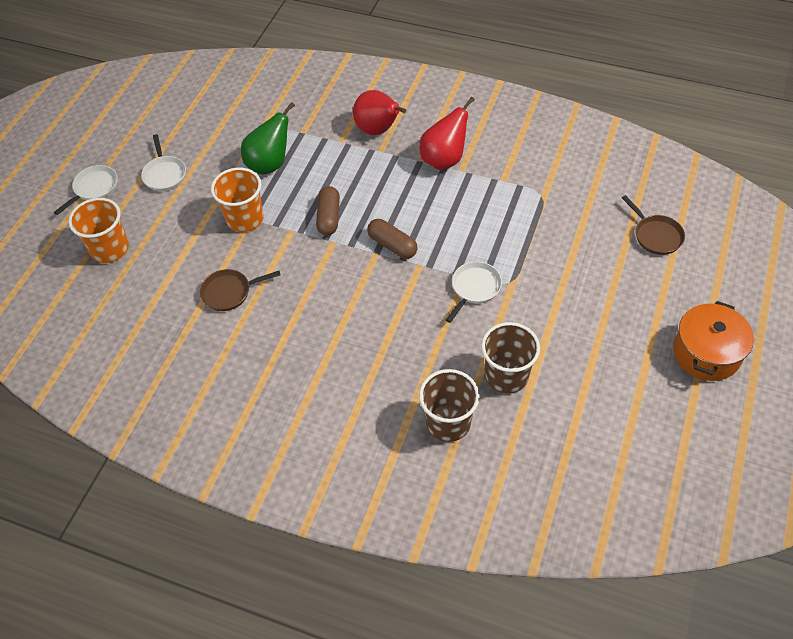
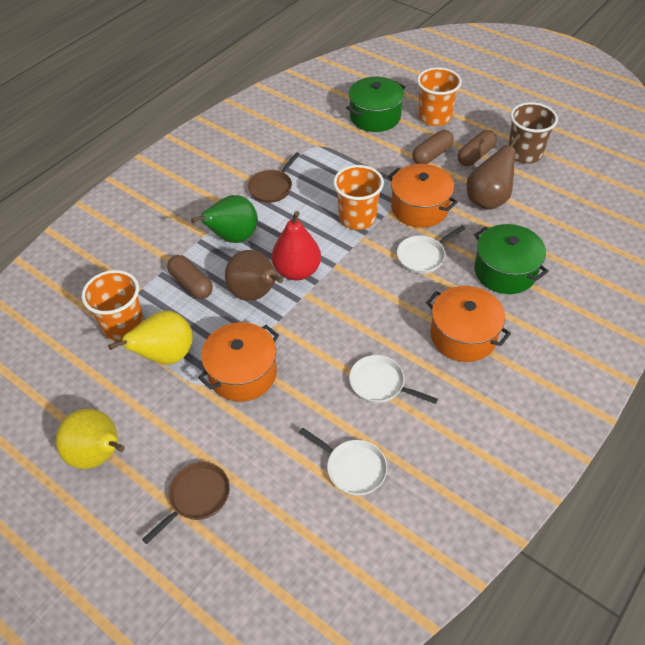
brown capsule: 2 -> 3
brown cup: 2 -> 1
brown pear: 0 -> 2
green pot: 0 -> 2
orange cup: 2 -> 3
orange pot: 1 -> 3
red pear: 2 -> 1
yellow pear: 0 -> 2

